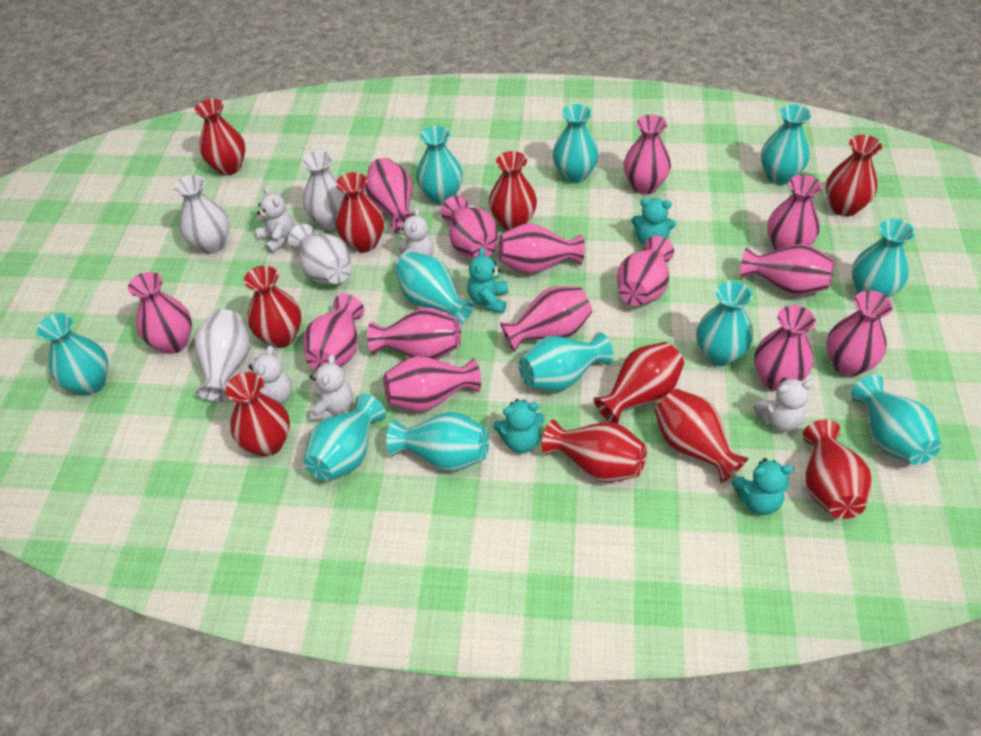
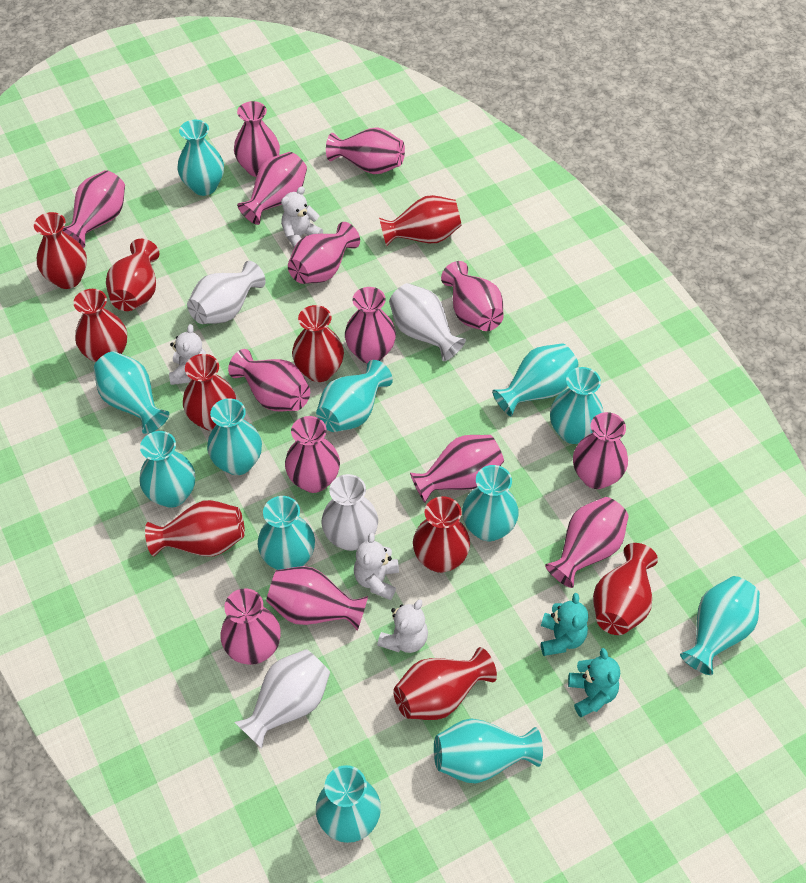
turquoise teddy bear: 4 -> 2
turquoise vase: 11 -> 12
white teddy bear: 5 -> 4

